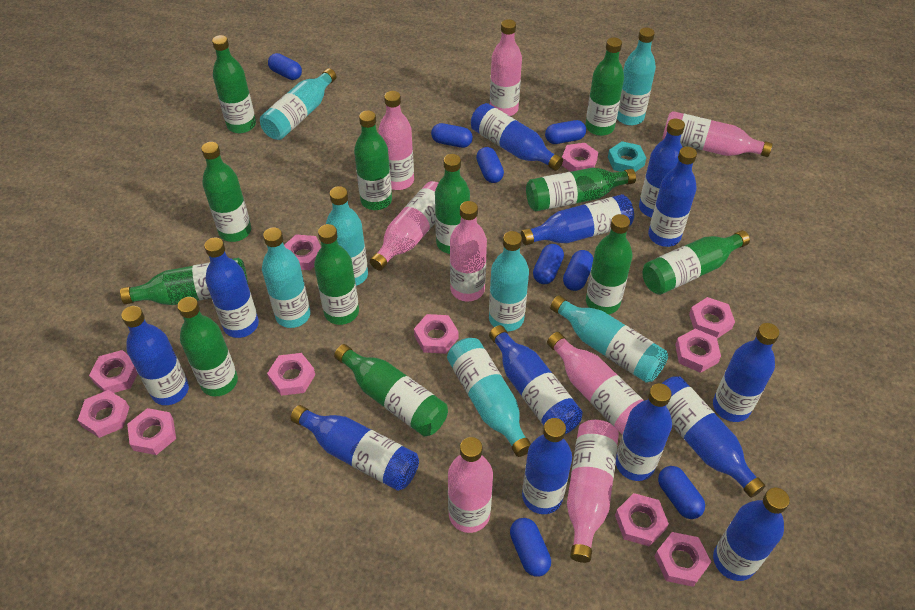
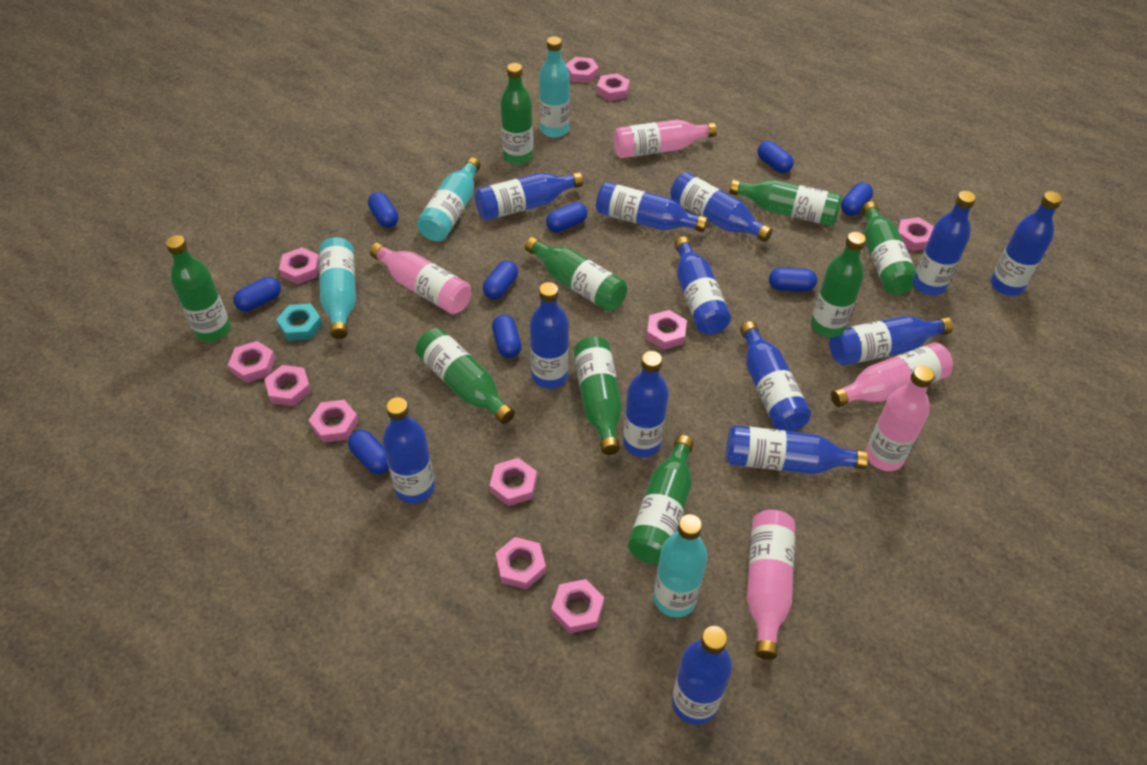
blue capsule: 8 -> 9
green bottle: 12 -> 9
pink bottle: 8 -> 5
turquoise bottle: 7 -> 4

